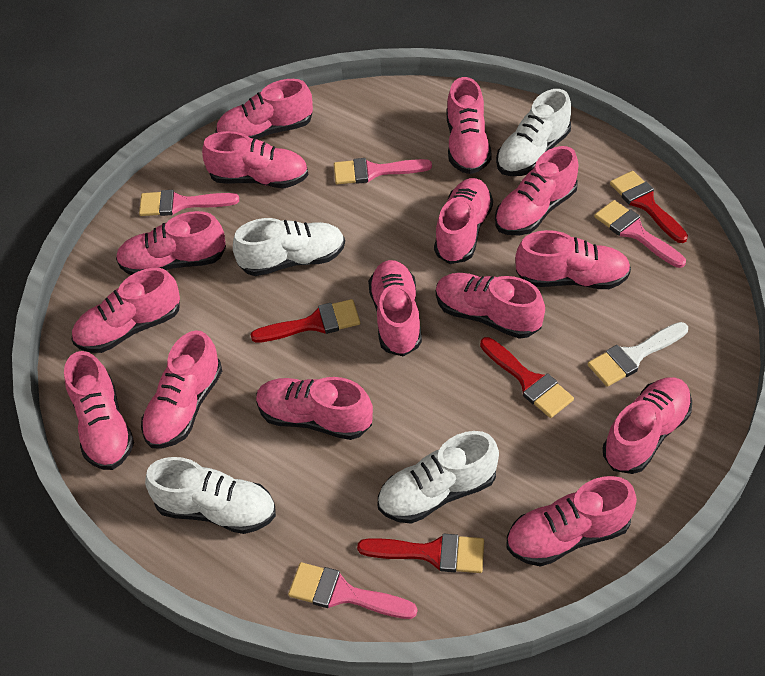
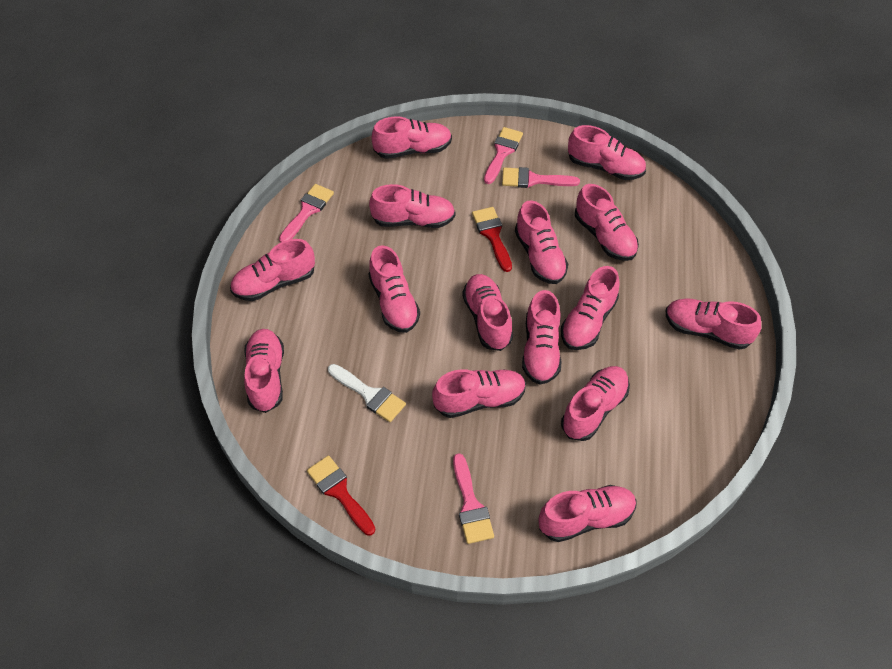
red brush: 4 -> 2
white shoe: 4 -> 0

